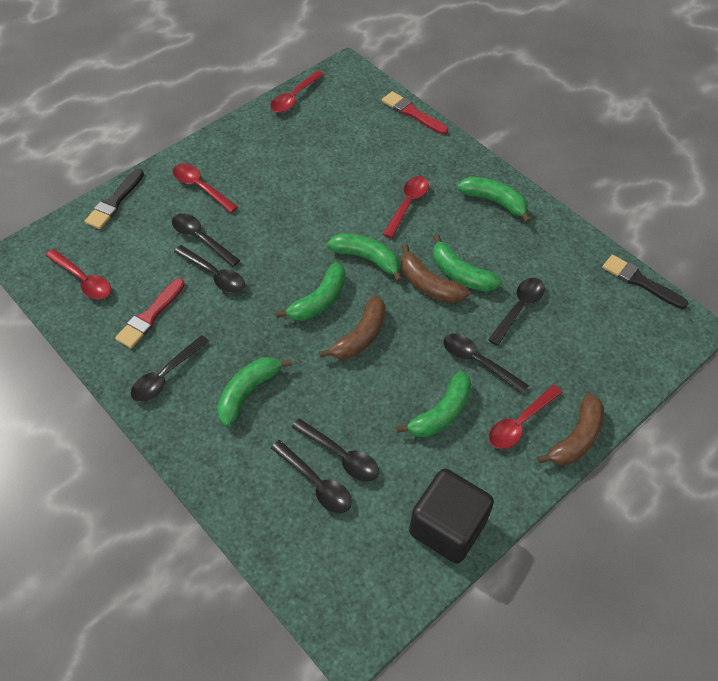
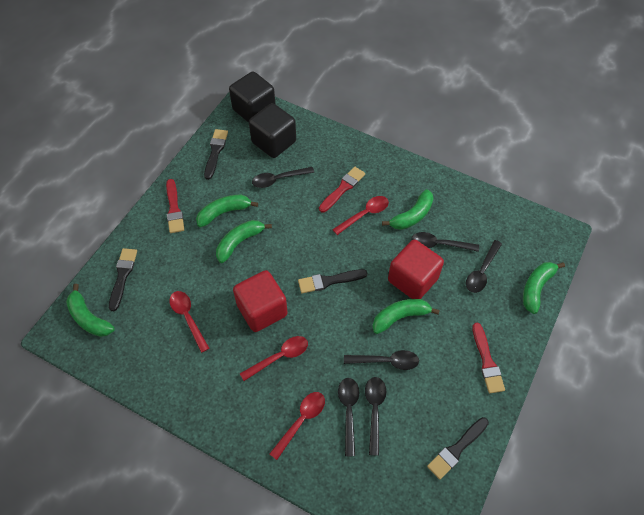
black brush: 2 -> 4
black cube: 1 -> 2
black spoon: 7 -> 6
brown banana: 3 -> 0
red brush: 2 -> 3
red cube: 0 -> 2
red spoon: 5 -> 4

